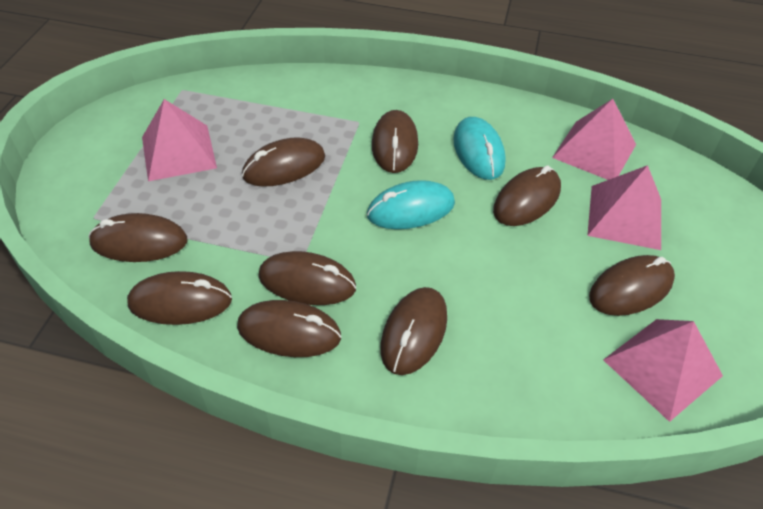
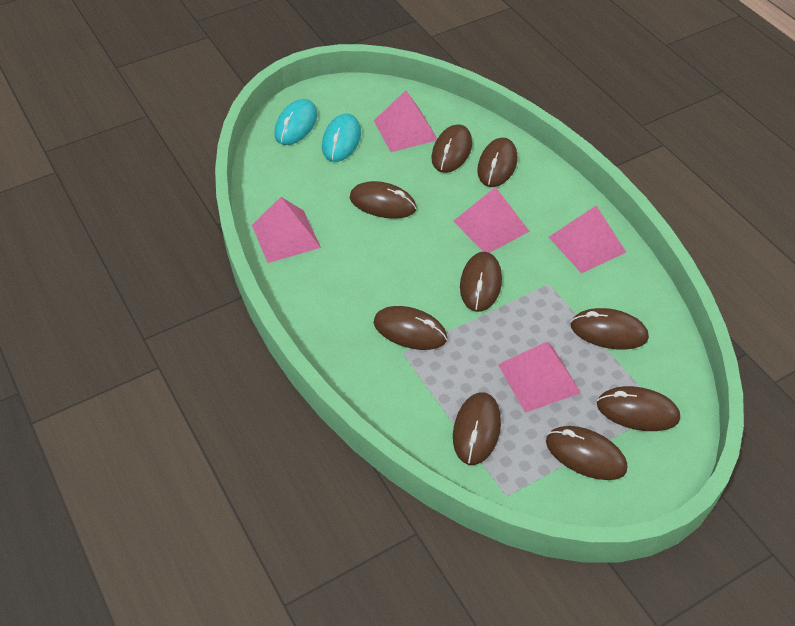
pink pyramid: 4 -> 5

